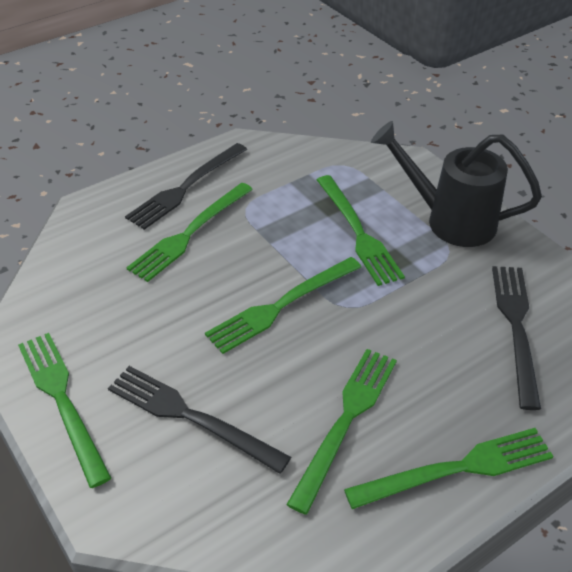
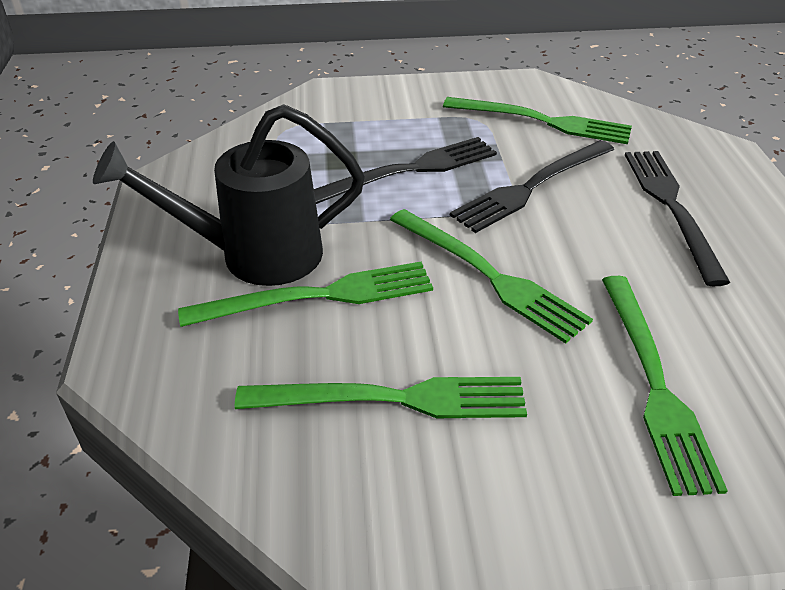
green fork: 6 -> 5

